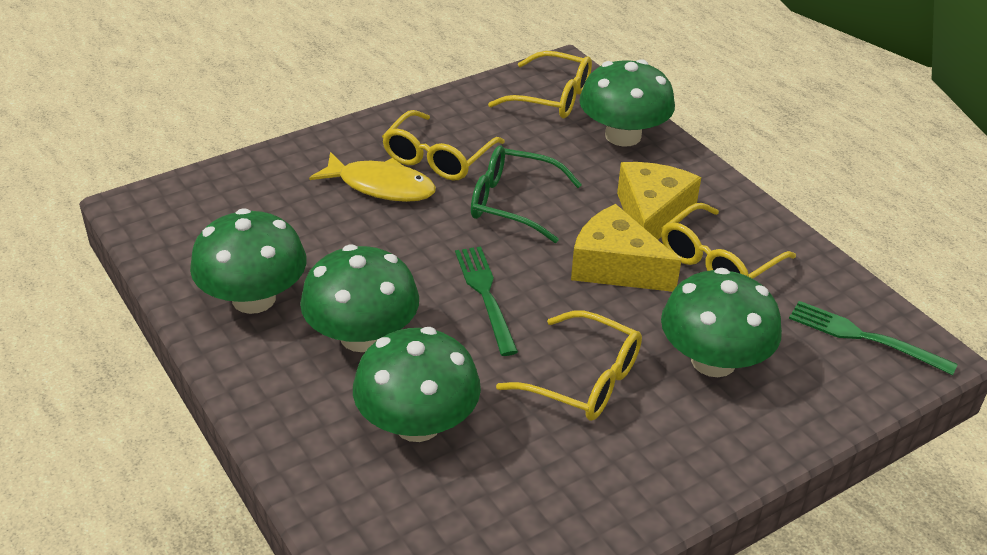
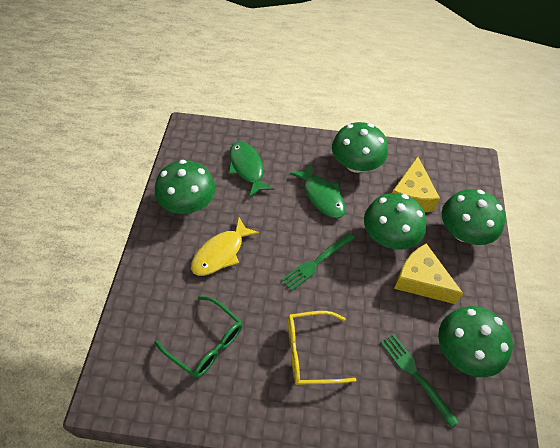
green fish: 0 -> 2
yellow glasses: 4 -> 1

